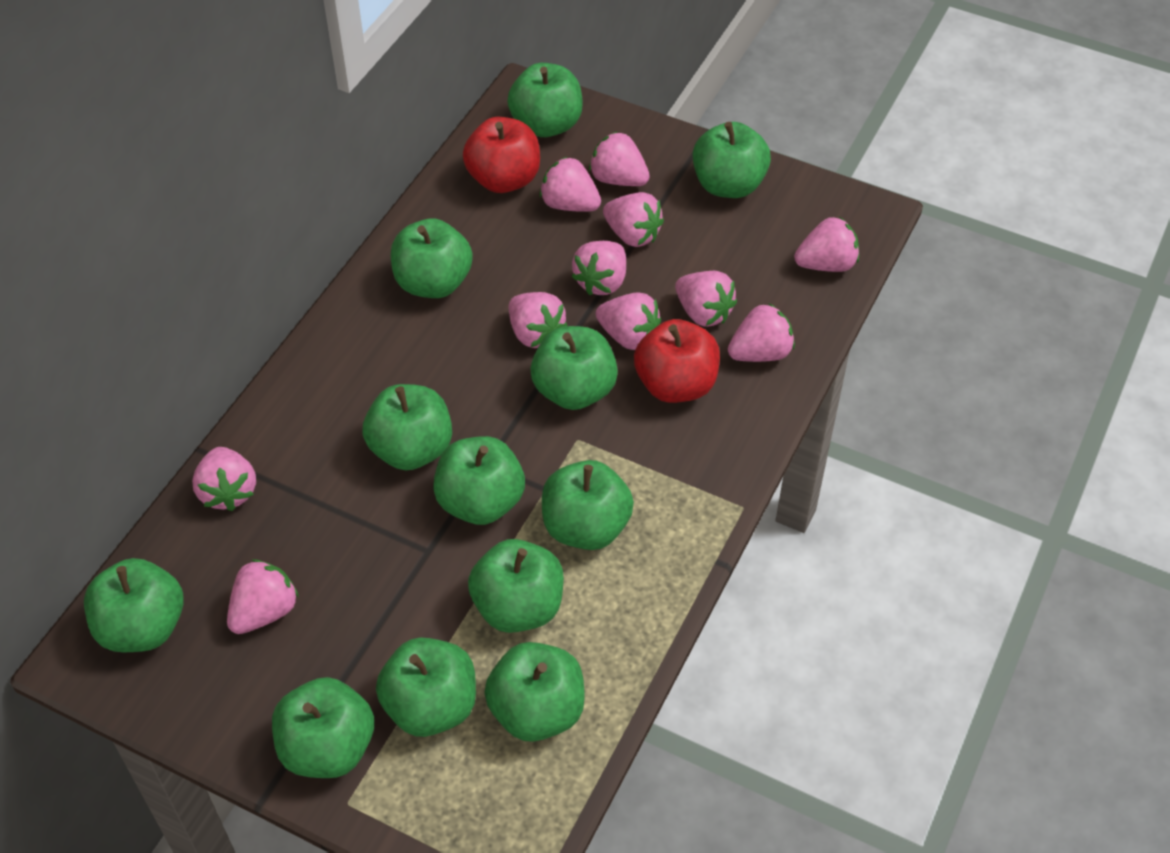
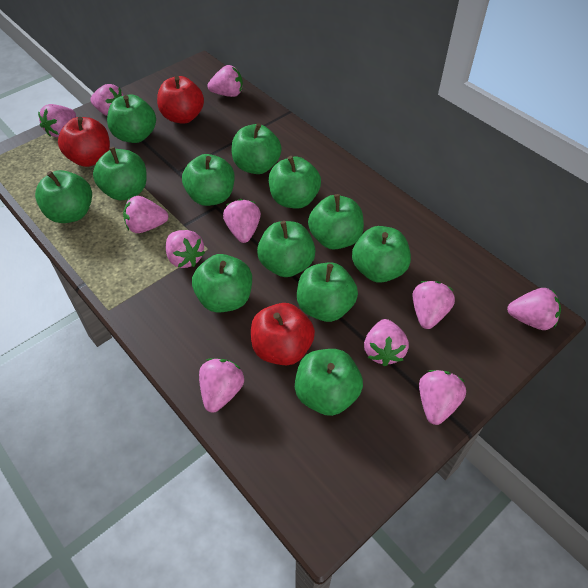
red apple: 2 -> 3

